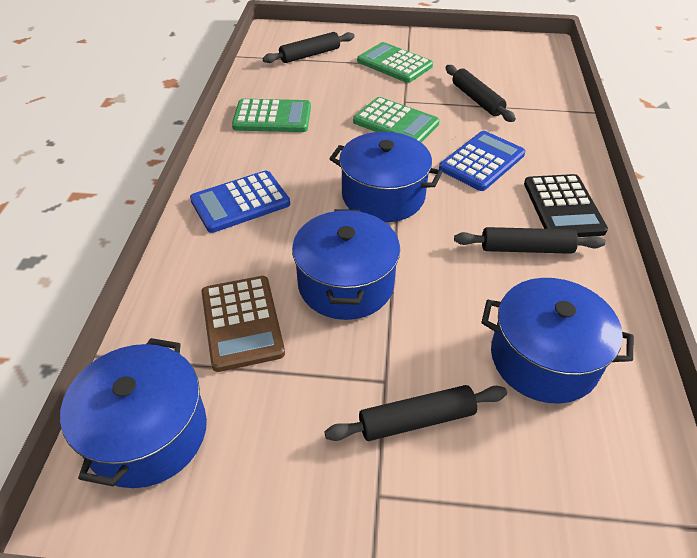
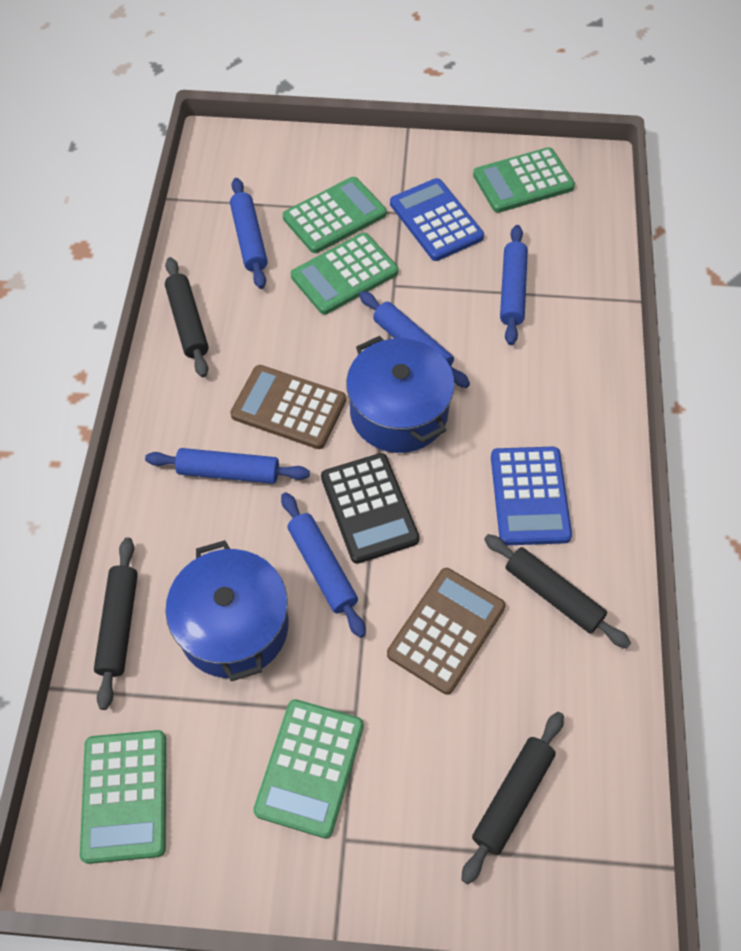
blue pot: 4 -> 2
blue rolling pin: 0 -> 5
brown calculator: 1 -> 2
green calculator: 3 -> 5

